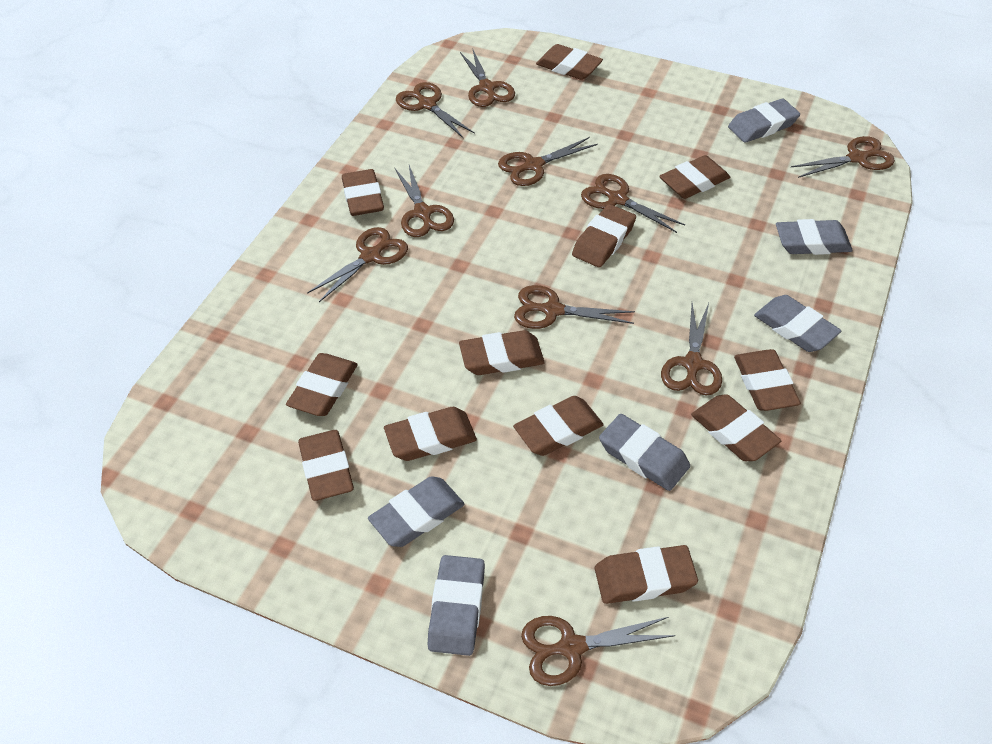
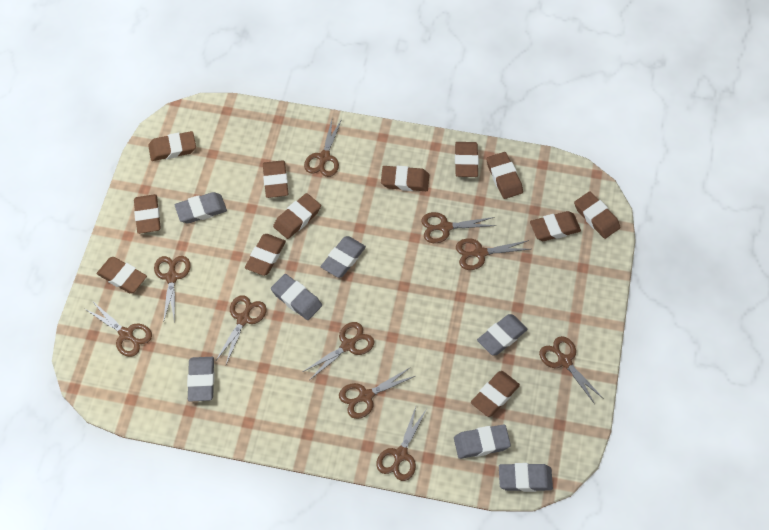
grey eraser: 6 -> 7

